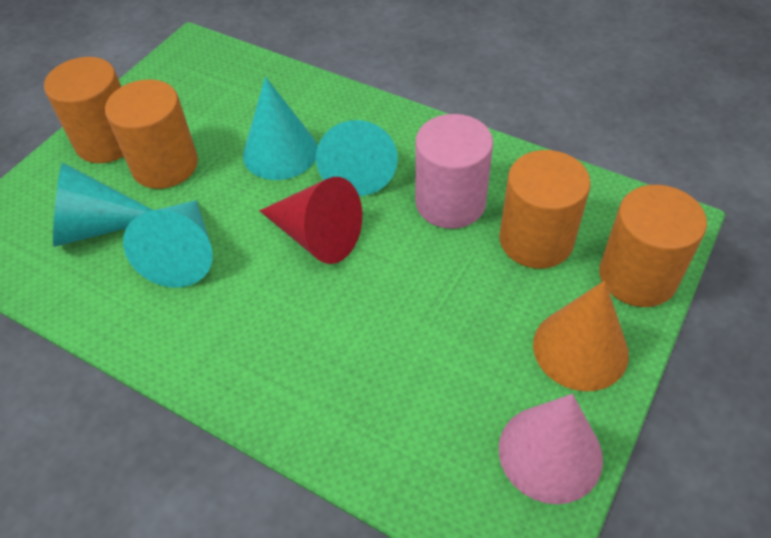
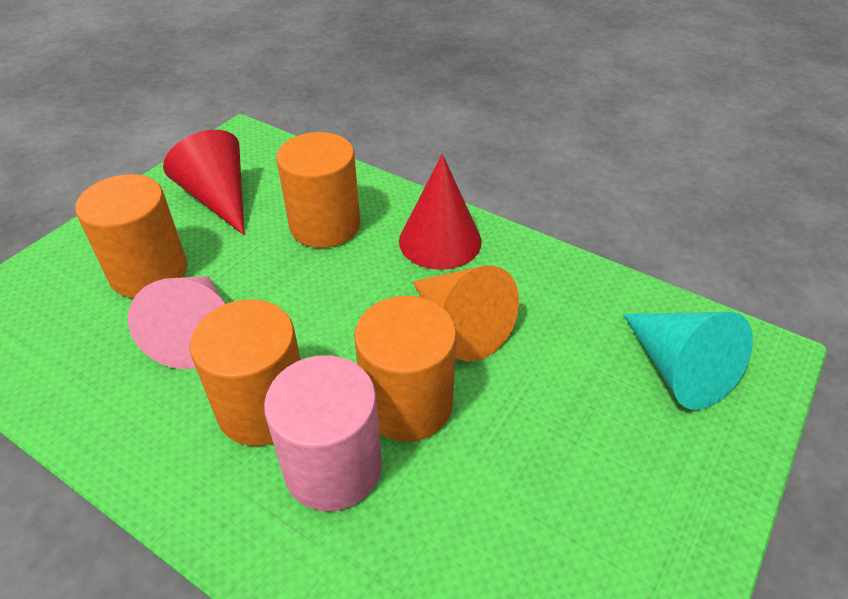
red cone: 1 -> 2
turquoise cone: 4 -> 1

